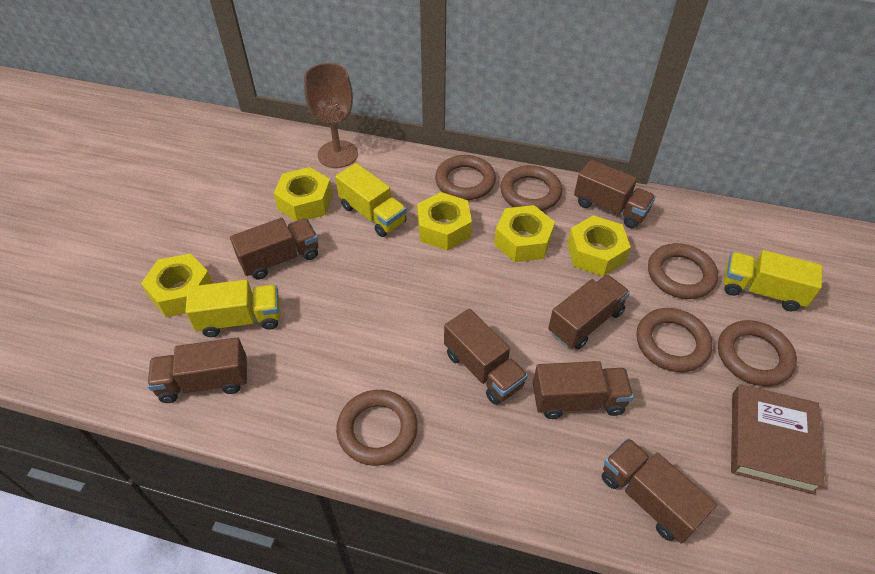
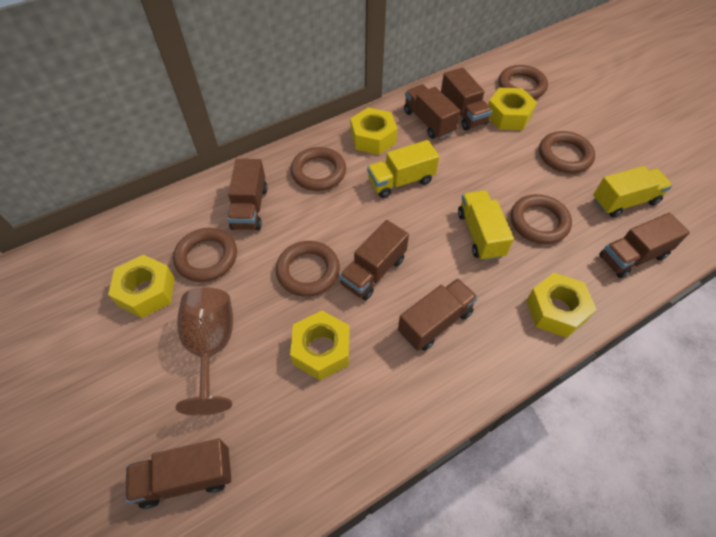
brown book: 1 -> 0

